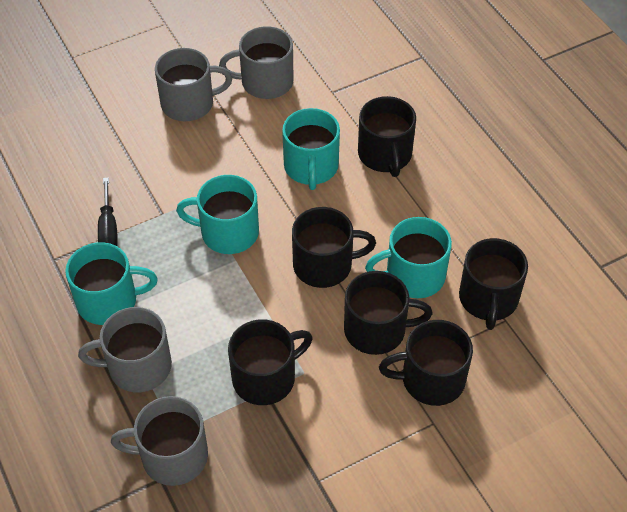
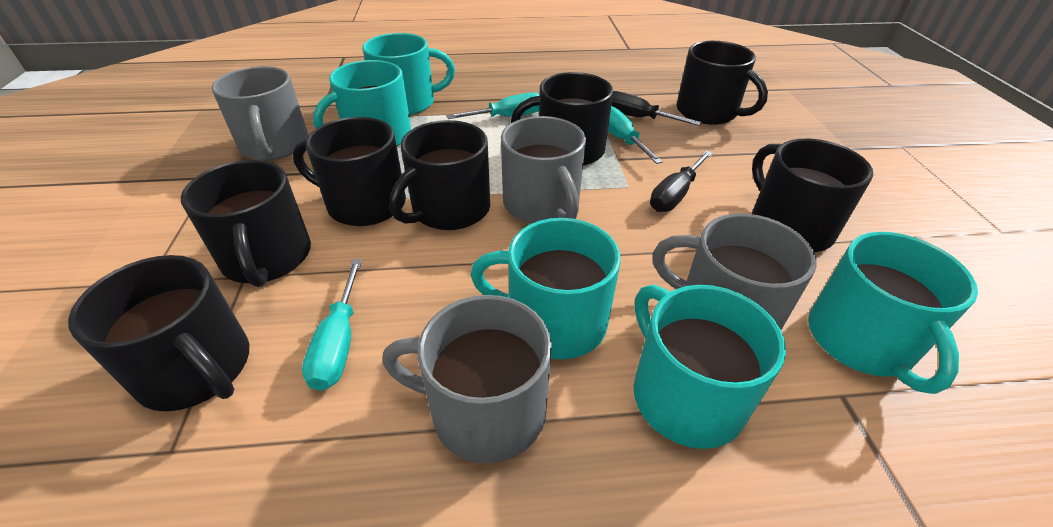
black mug: 6 -> 7
black screwdriver: 1 -> 2
turquoise mug: 4 -> 5
turquoise screwdriver: 0 -> 3

